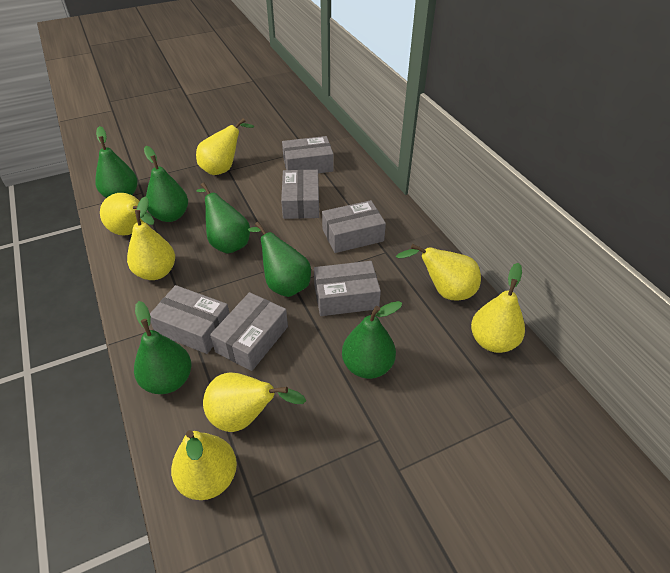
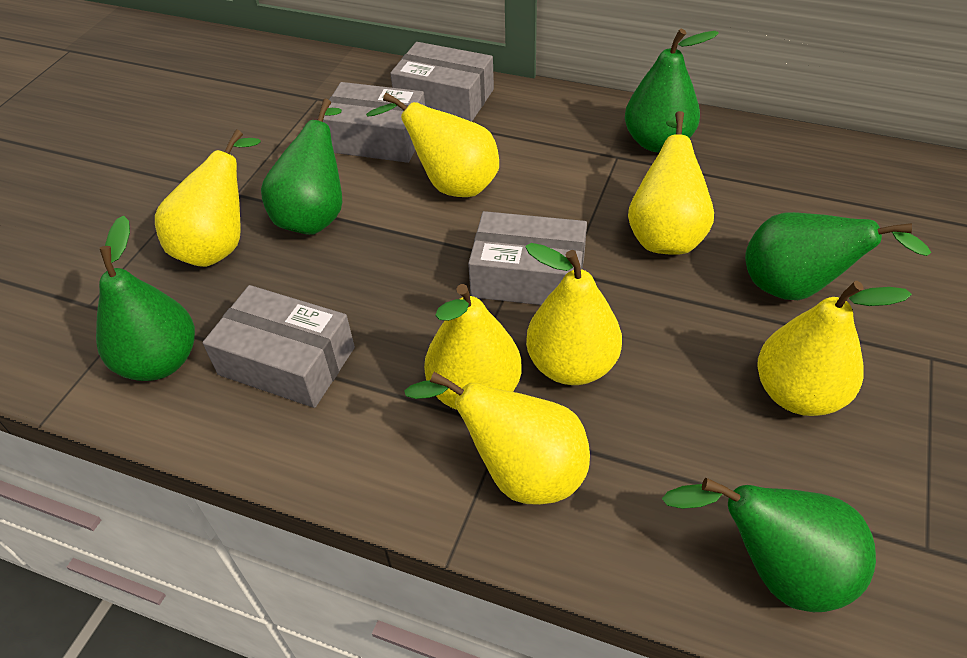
green pear: 6 -> 5
grey box: 6 -> 4

